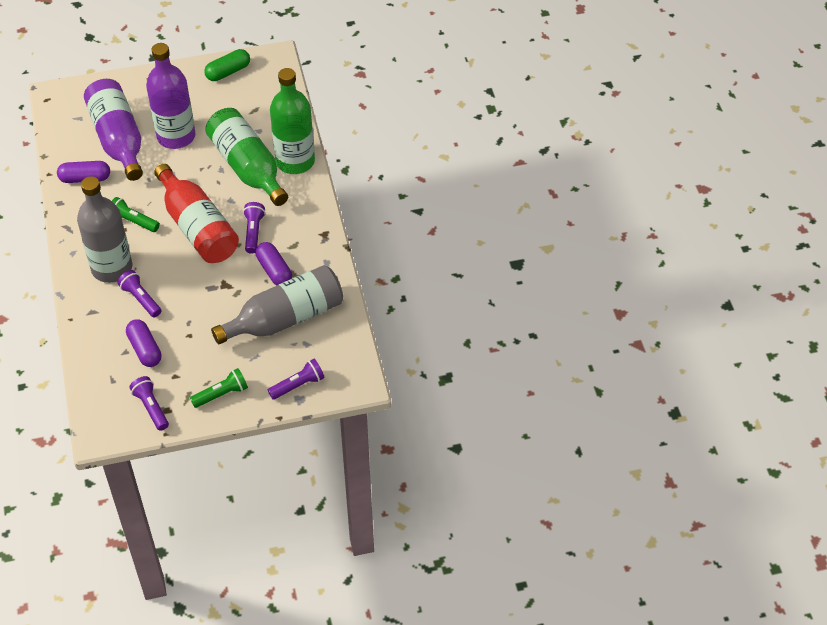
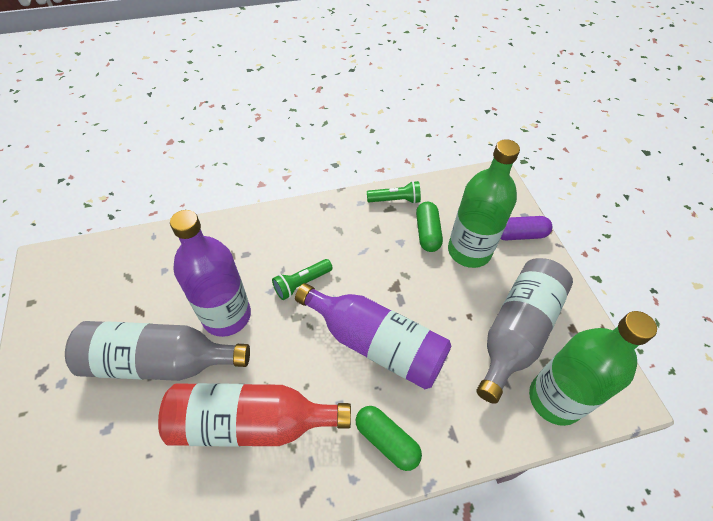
green capsule: 1 -> 2
purple capsule: 3 -> 1
purple flashlight: 4 -> 0

